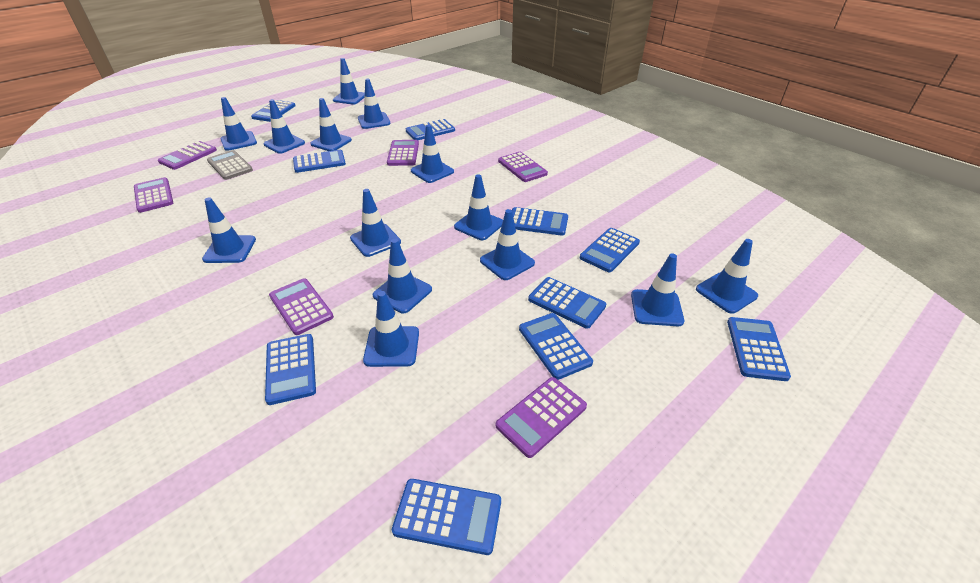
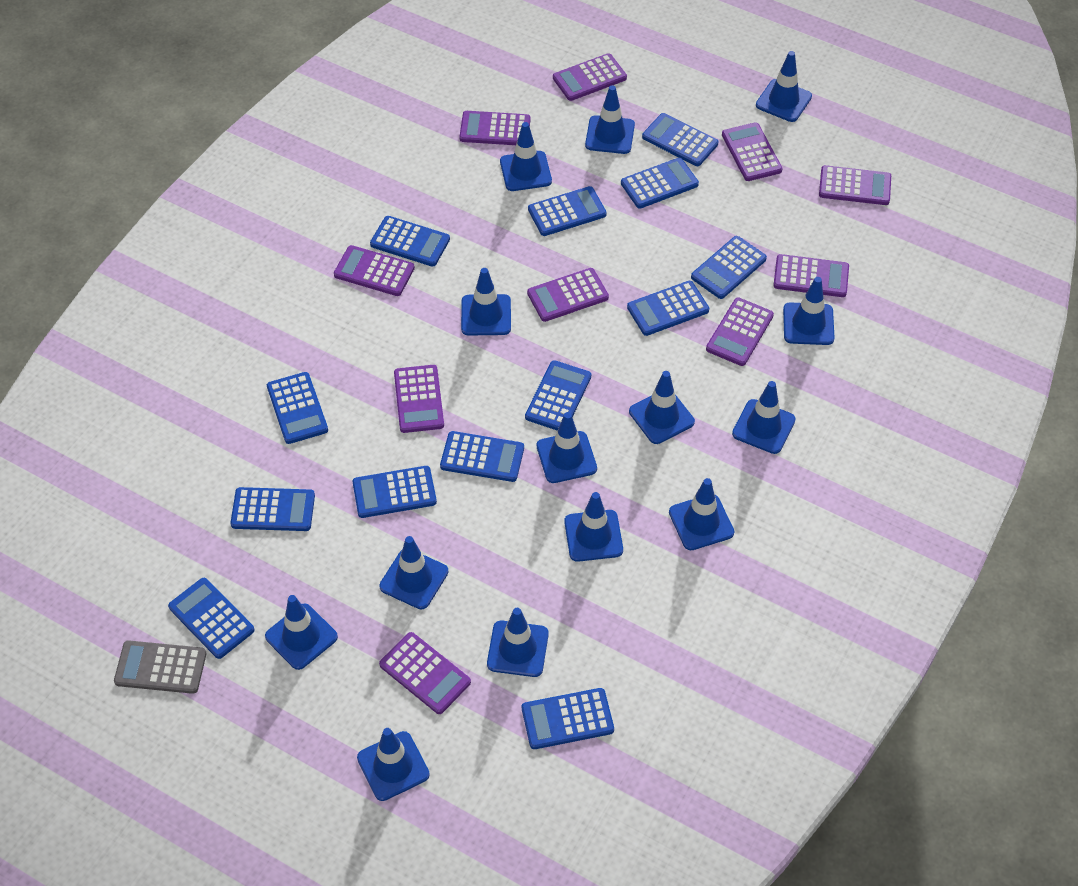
blue calculator: 10 -> 13
purple calculator: 6 -> 10

